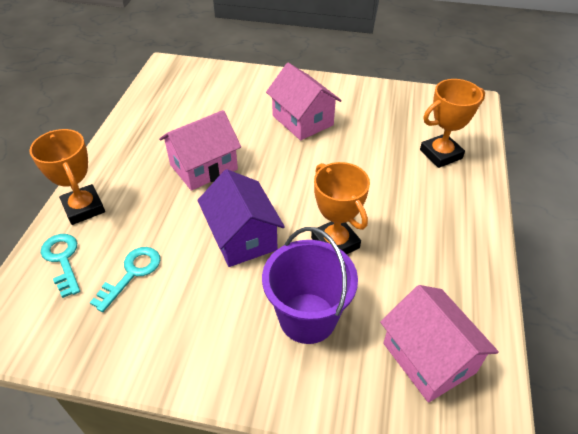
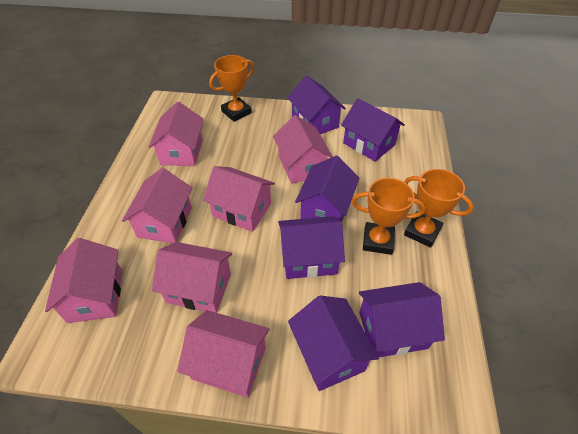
pink house: 3 -> 7
purple bucket: 1 -> 0
purple house: 1 -> 6
turquoise key: 2 -> 0

